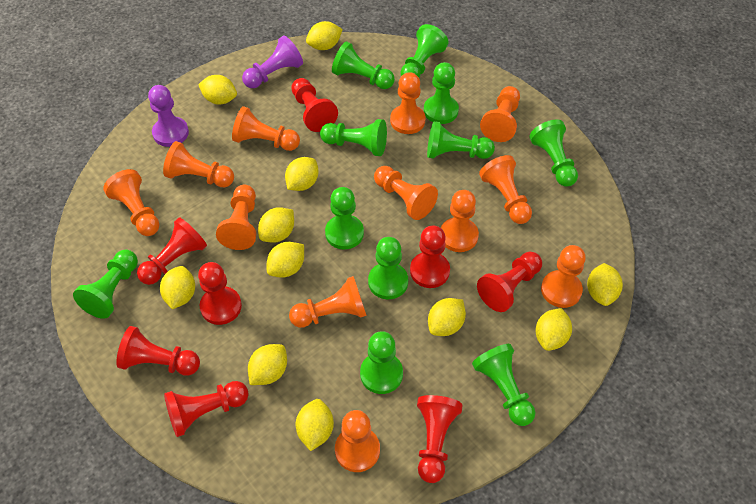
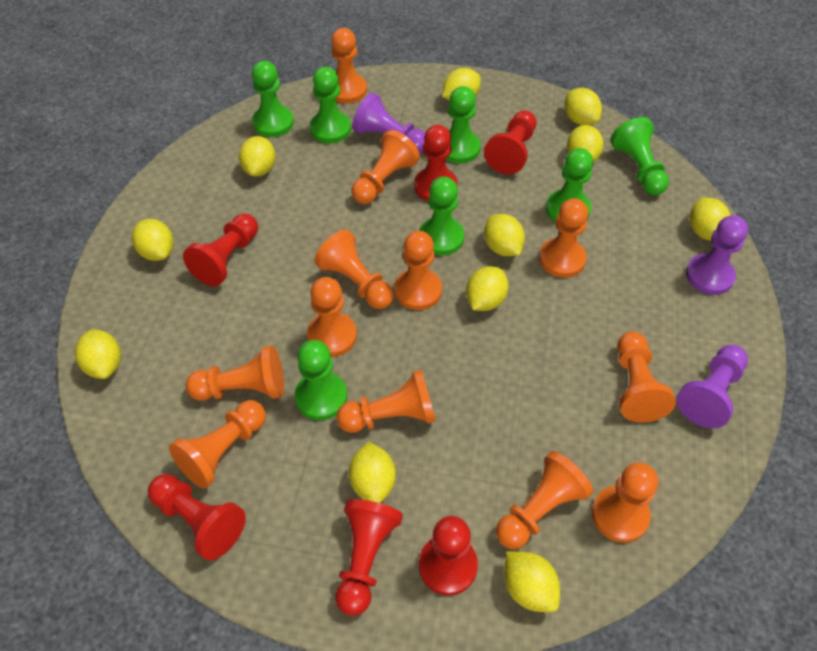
green pawn: 11 -> 7
purple pawn: 2 -> 3
red pawn: 8 -> 6

